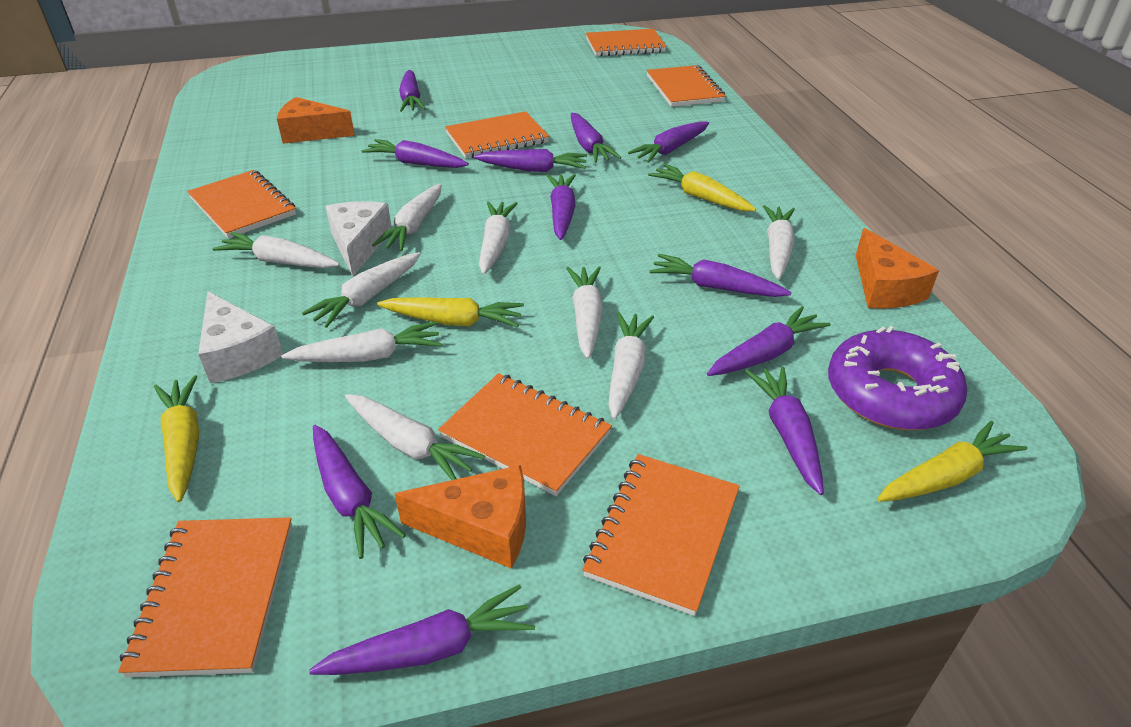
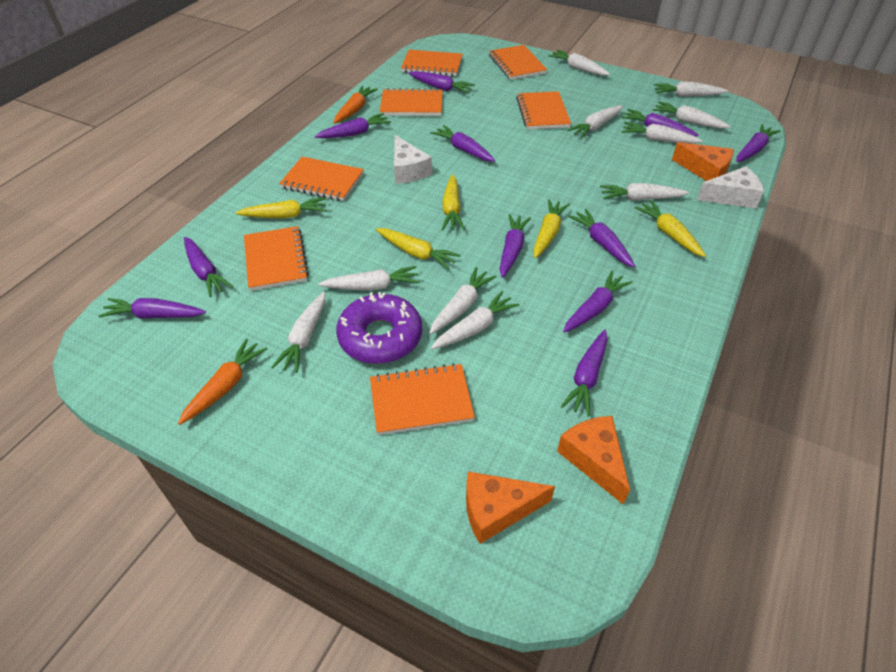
orange carrot: 0 -> 2
white carrot: 9 -> 10
yellow carrot: 4 -> 5

